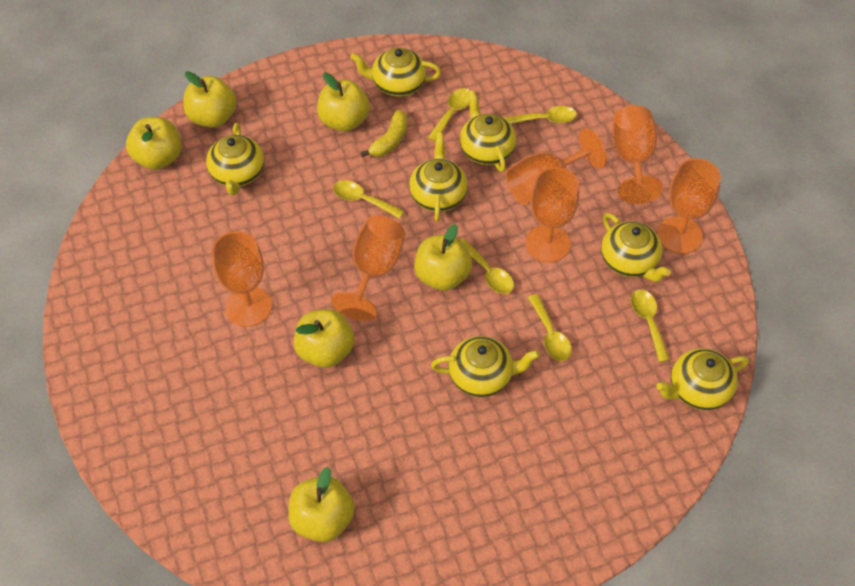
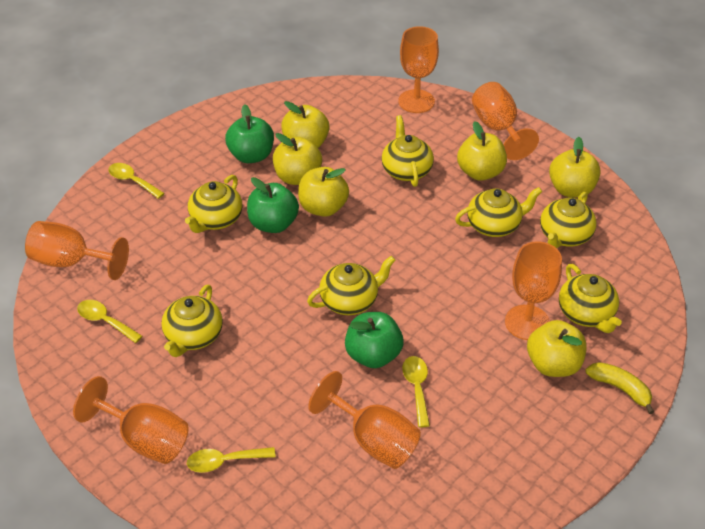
green apple: 0 -> 3
yellow spoon: 6 -> 4

